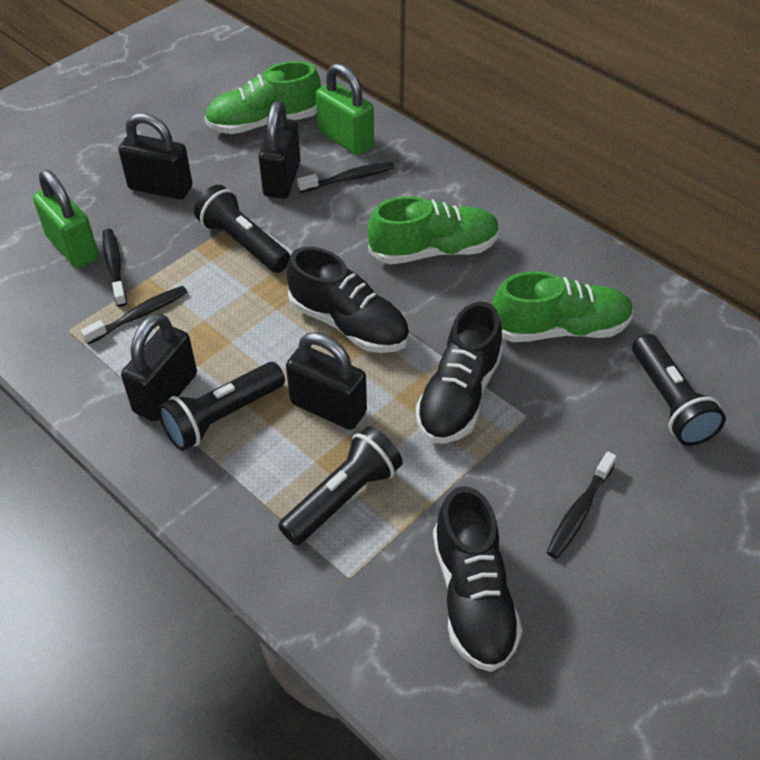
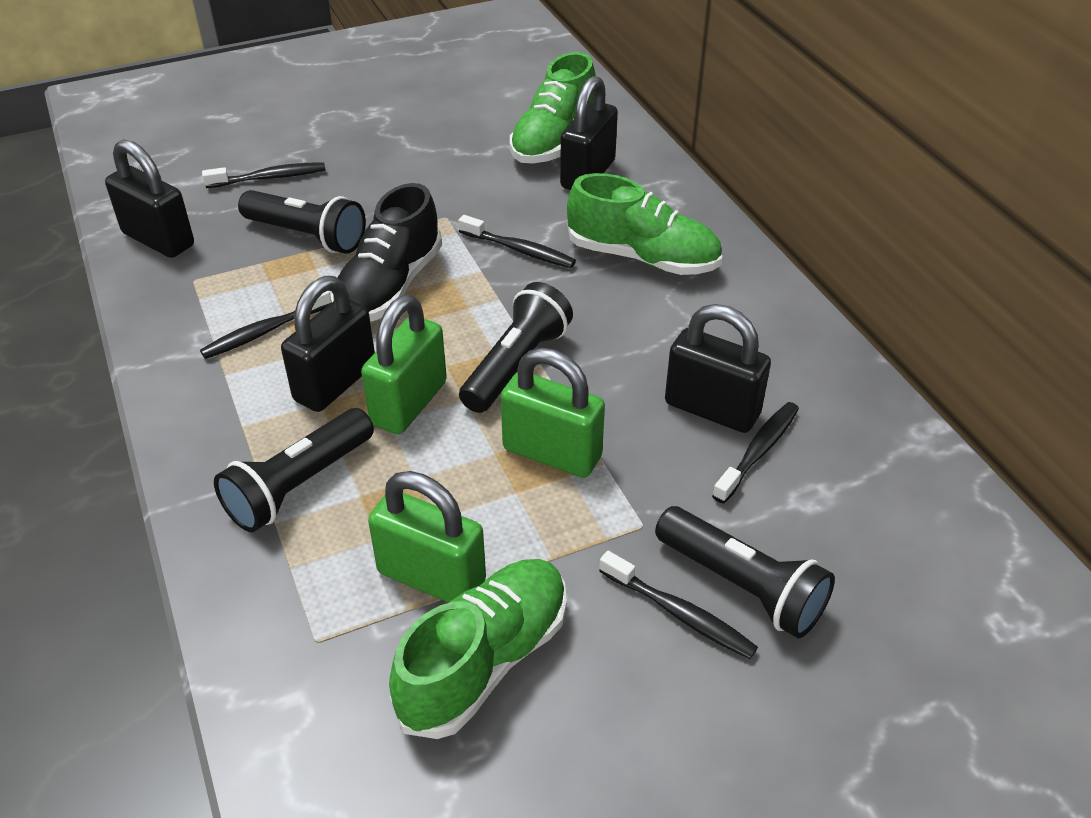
black shoe: 3 -> 1
black toothbrush: 4 -> 5
green padlock: 2 -> 3

